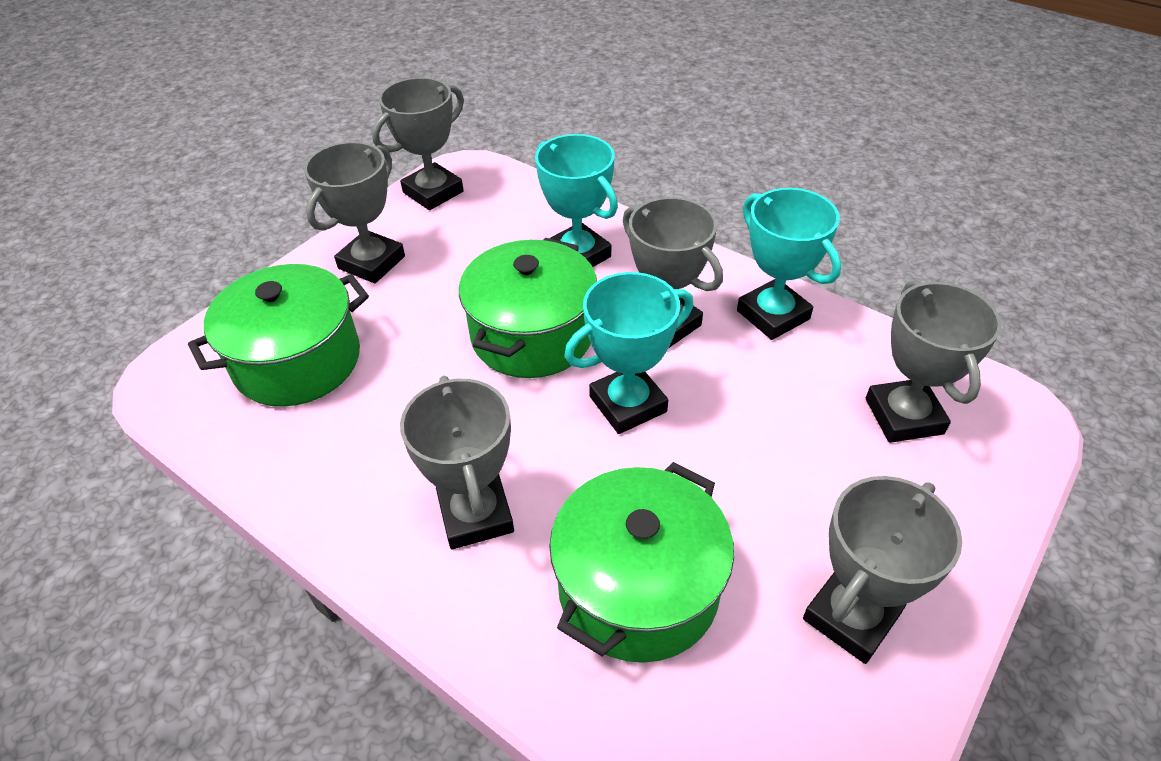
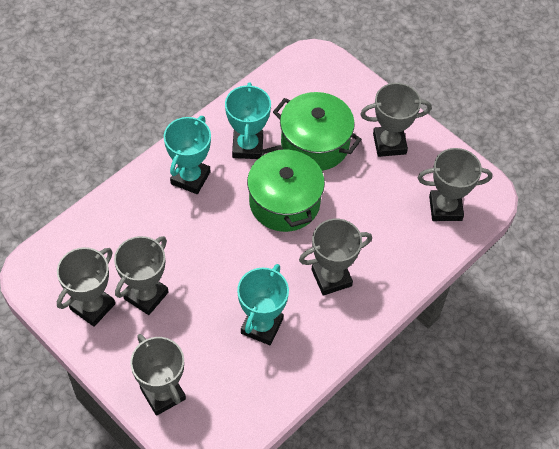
green pot: 3 -> 2

